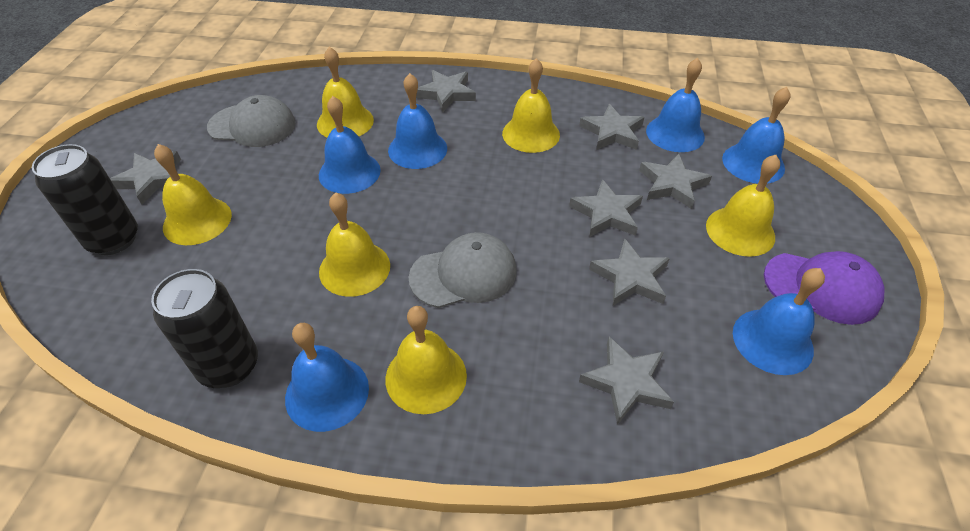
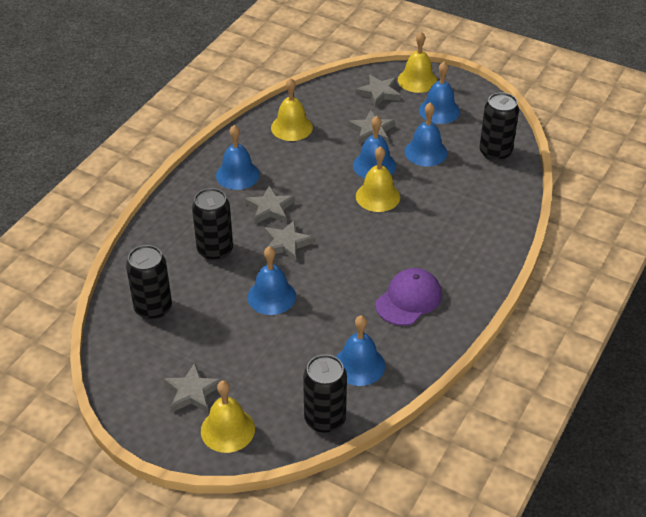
black can: 2 -> 4
grey cap: 2 -> 0
grey star: 7 -> 5
yellow bell: 6 -> 4

